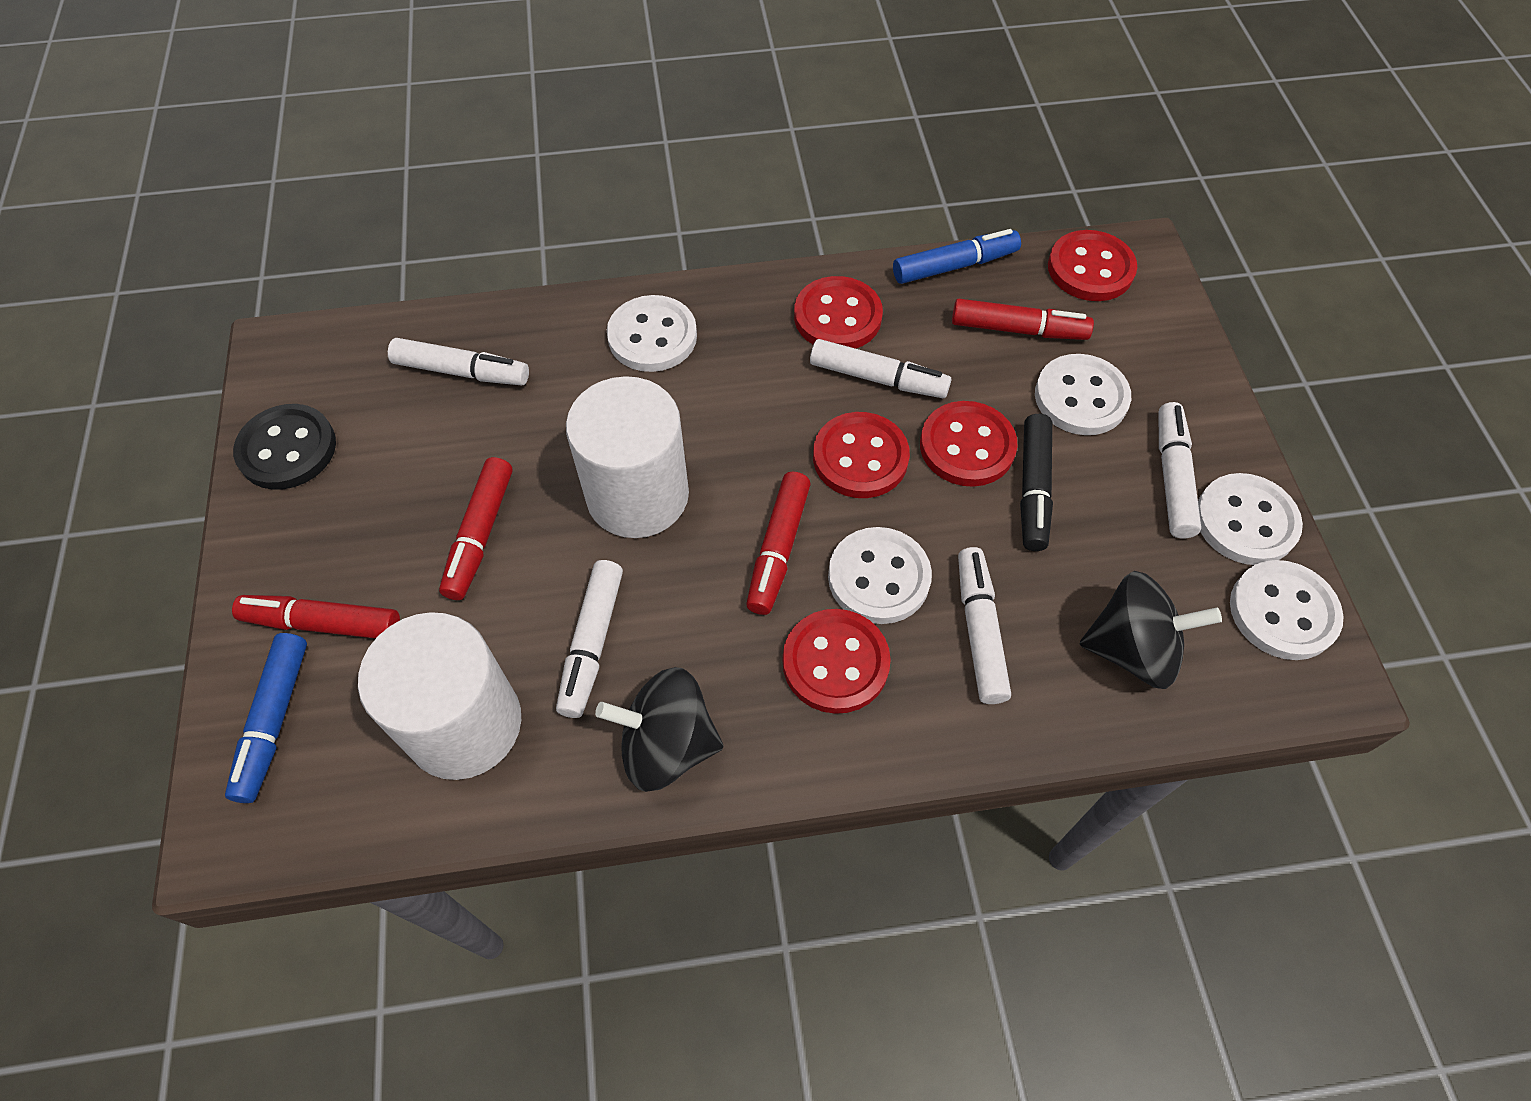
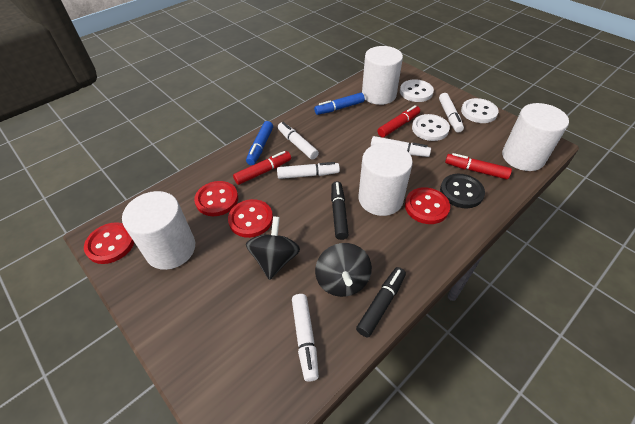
black marker: 1 -> 2
red button: 5 -> 4
red marker: 4 -> 3
white button: 5 -> 3
white cylinder: 2 -> 4

